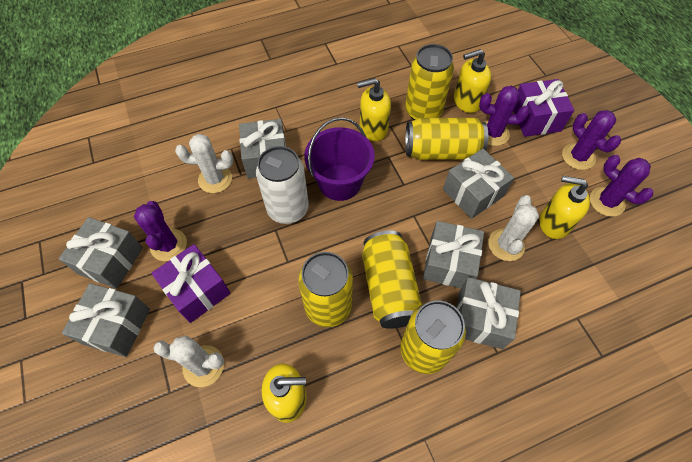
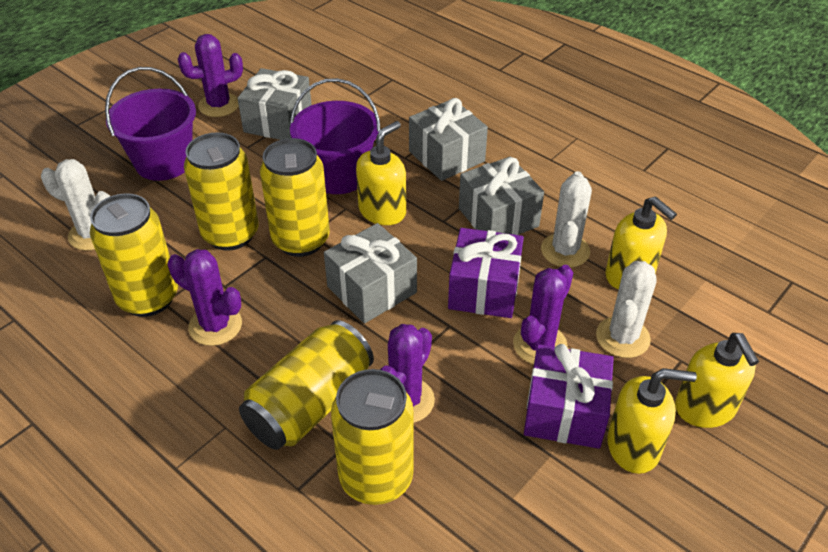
grey gift: 6 -> 4
purple bucket: 1 -> 2
white can: 1 -> 0

